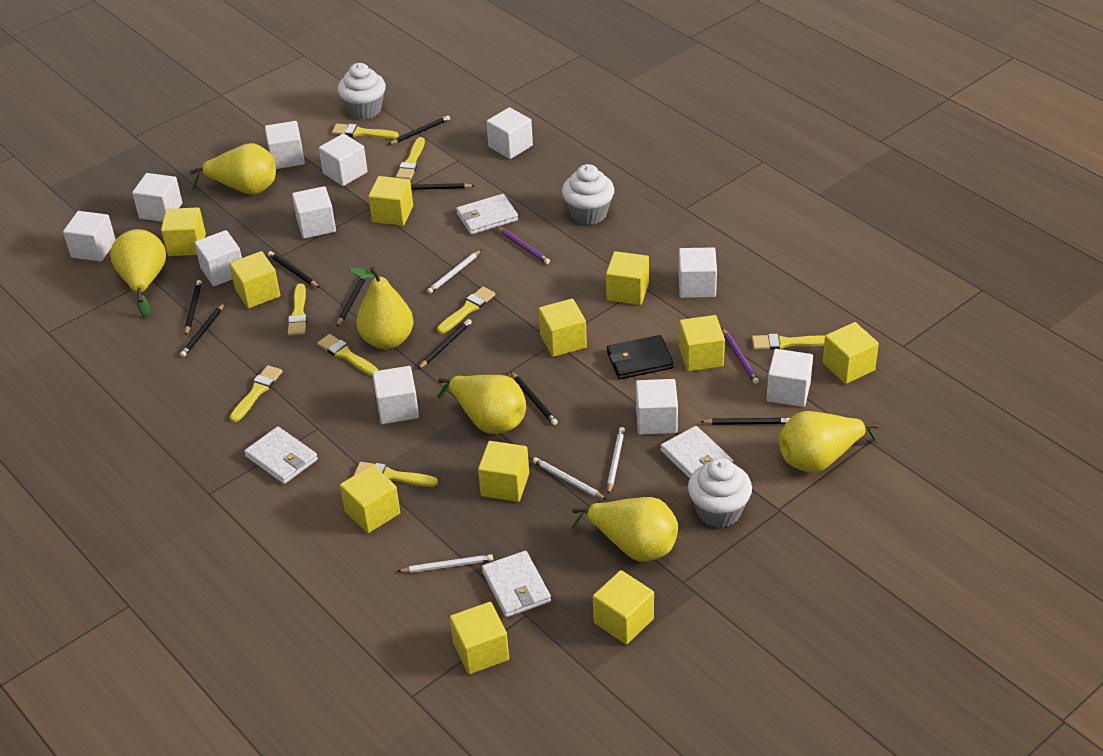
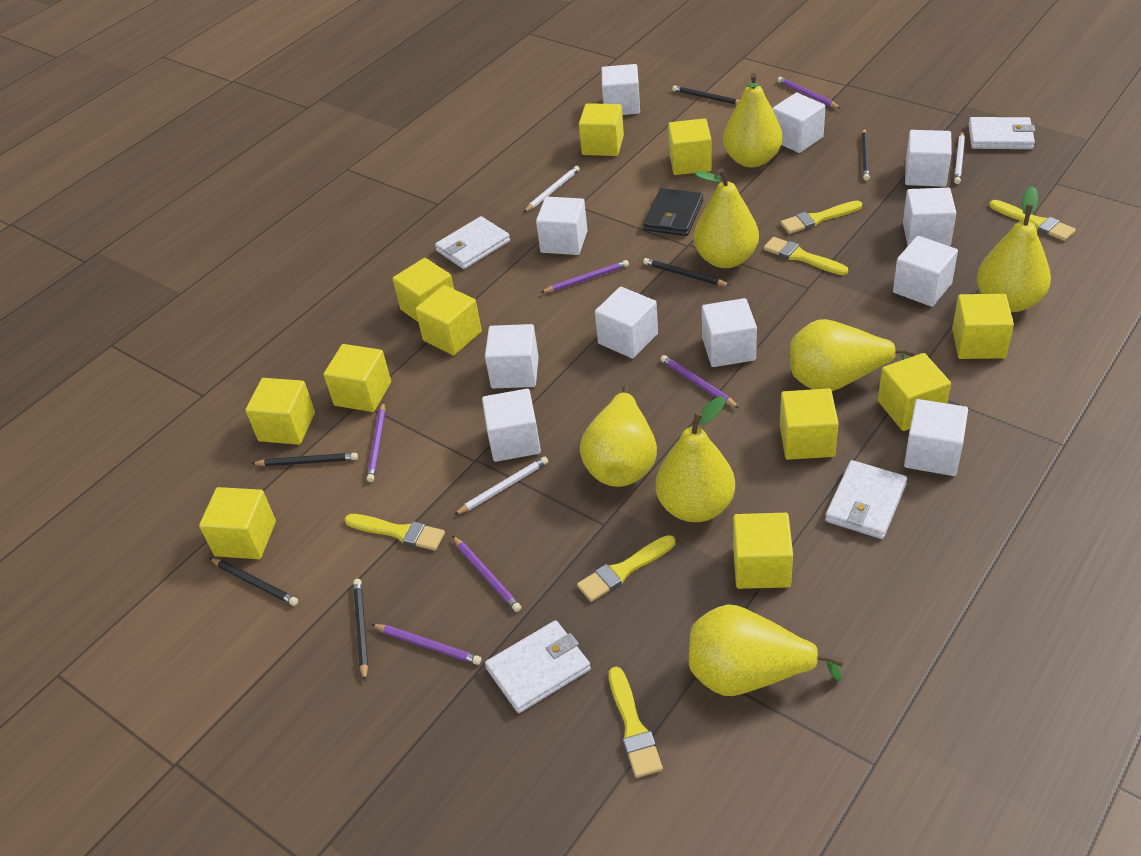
black pencil: 9 -> 6
purple pencil: 2 -> 6
white cupcake: 3 -> 0
white pencil: 4 -> 3
yellow brush: 8 -> 6
yellow pear: 6 -> 7

